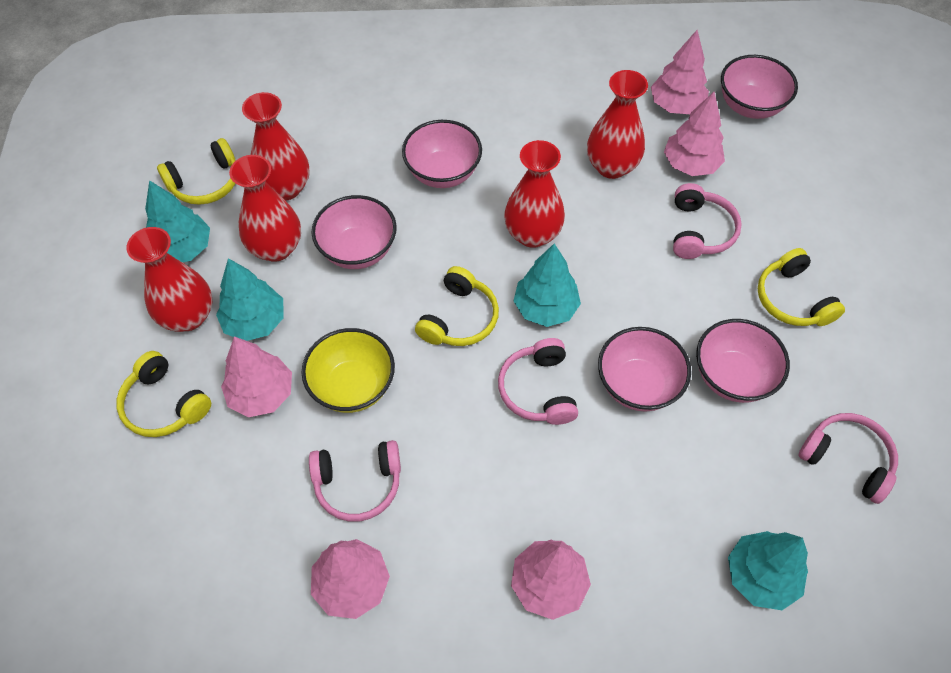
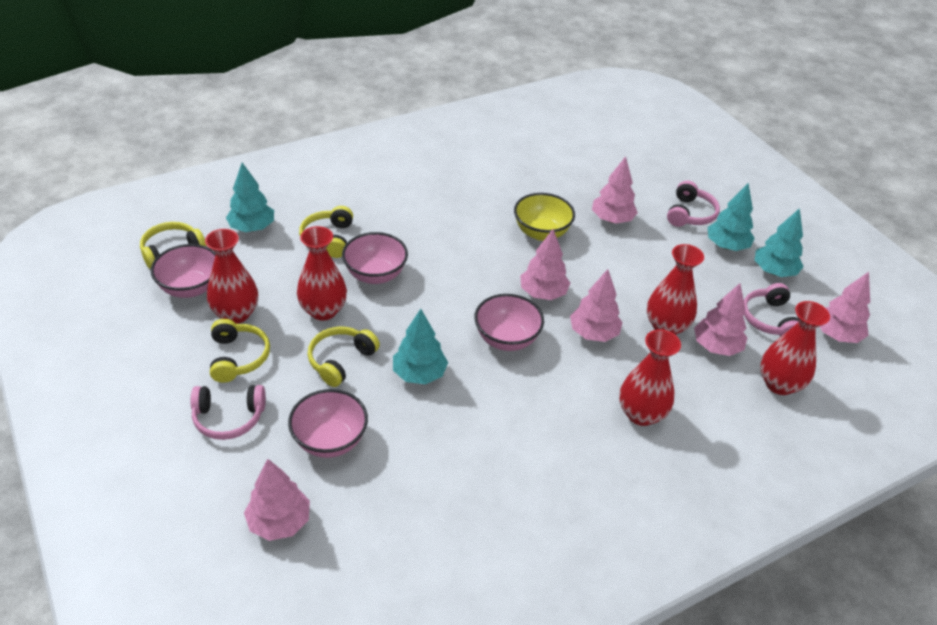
pink bowl: 5 -> 4
pink headphones: 4 -> 3
pink tree: 5 -> 6

